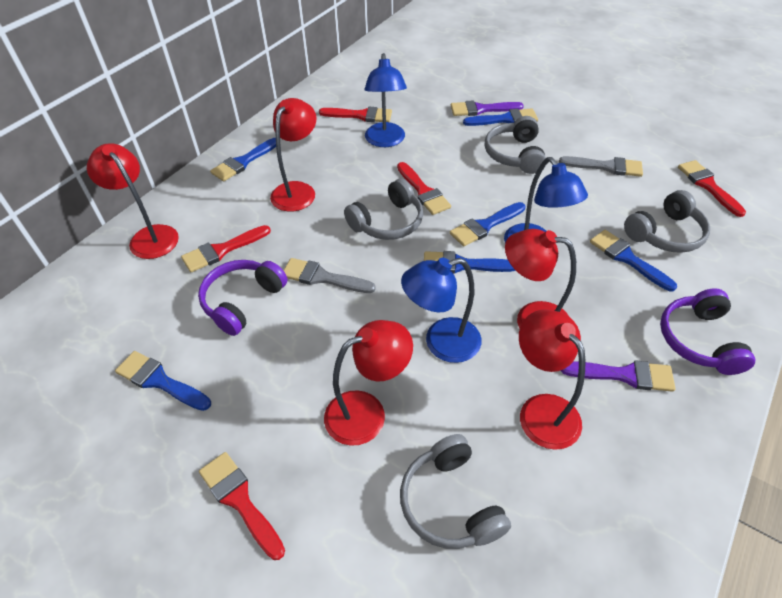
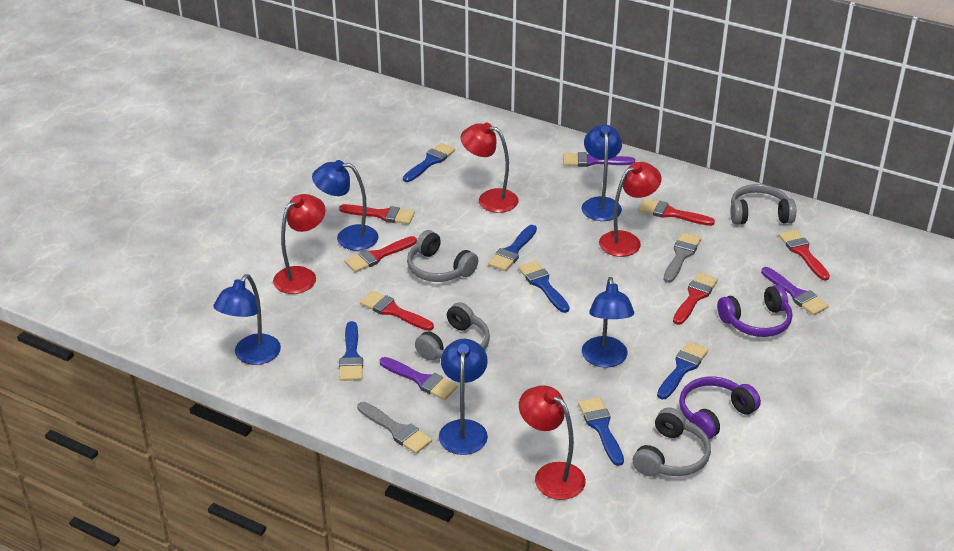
blue lamp: 3 -> 5
purple brush: 2 -> 3
red brush: 5 -> 6
red lamp: 5 -> 4

